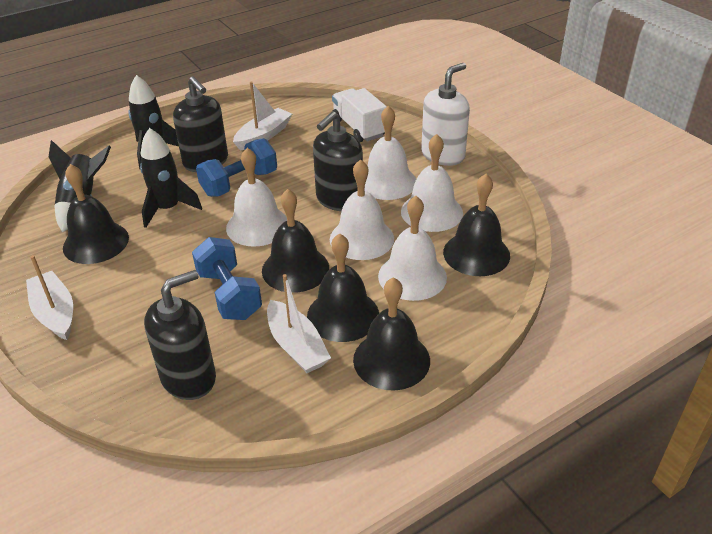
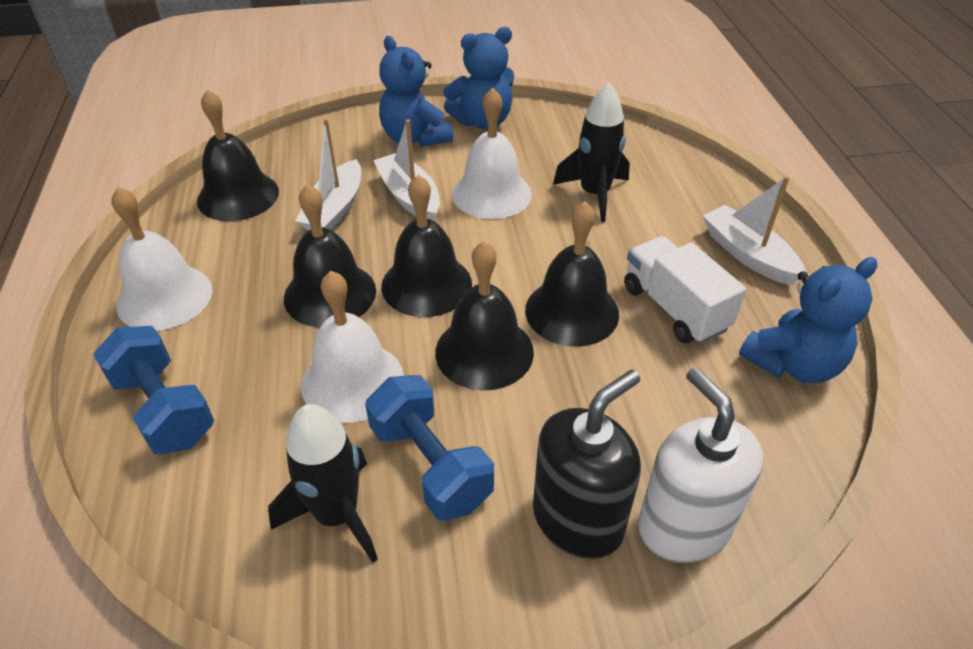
black rocket: 3 -> 2
black soap dispenser: 3 -> 1
blue teddy bear: 0 -> 3
white bell: 5 -> 3

